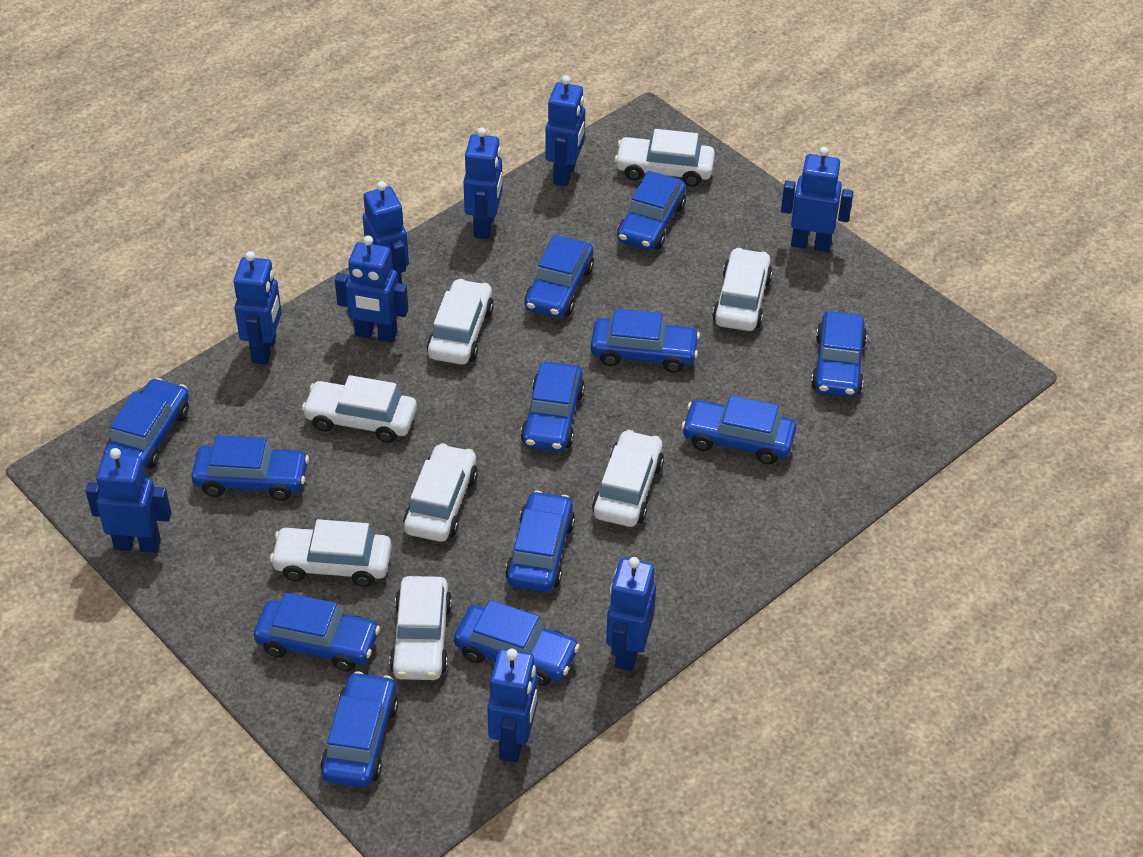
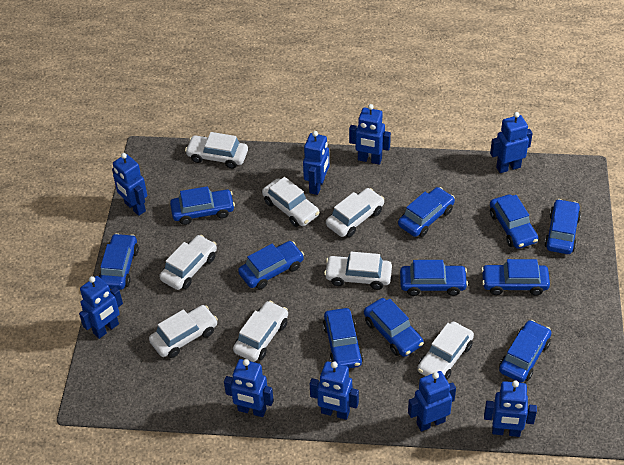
blue car: 12 -> 11

